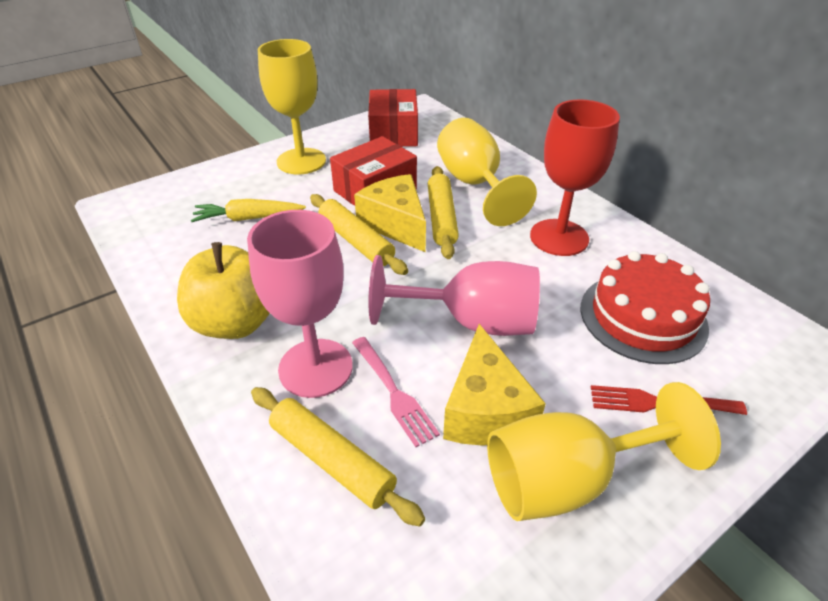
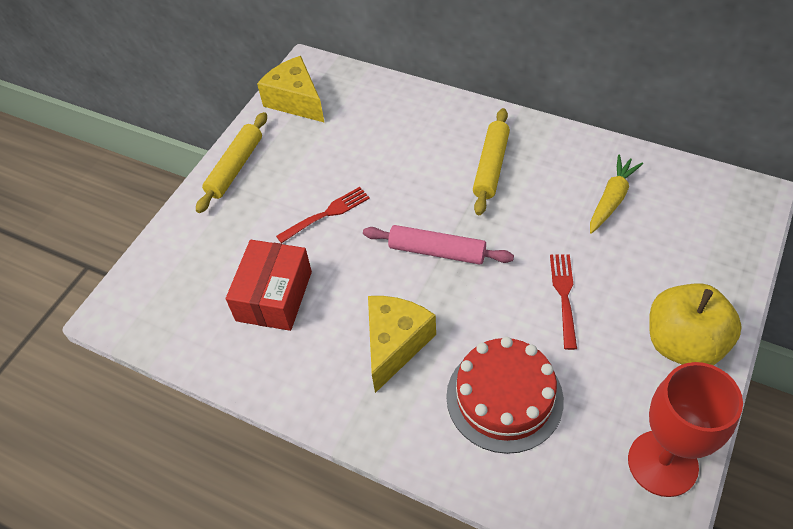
pink fork: 1 -> 0
pink goblet: 2 -> 0
pink rolling pin: 0 -> 1
red box: 2 -> 1
red fork: 1 -> 2
yellow goblet: 3 -> 0
yellow rolling pin: 3 -> 2

